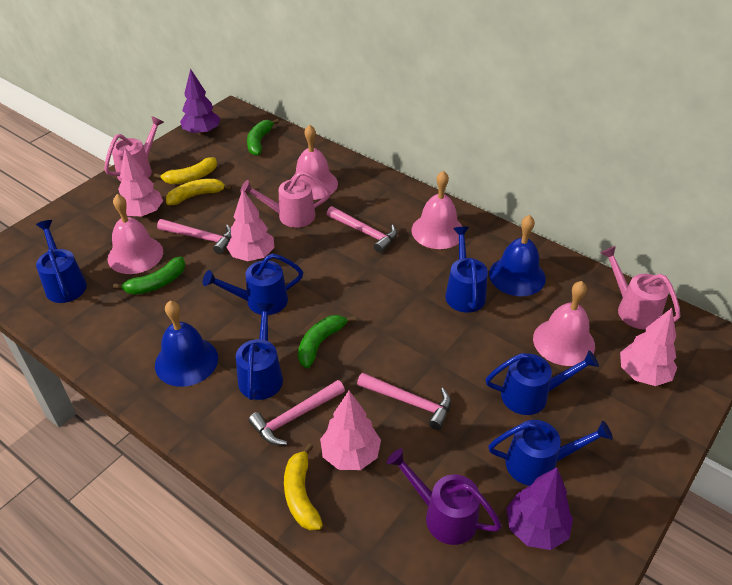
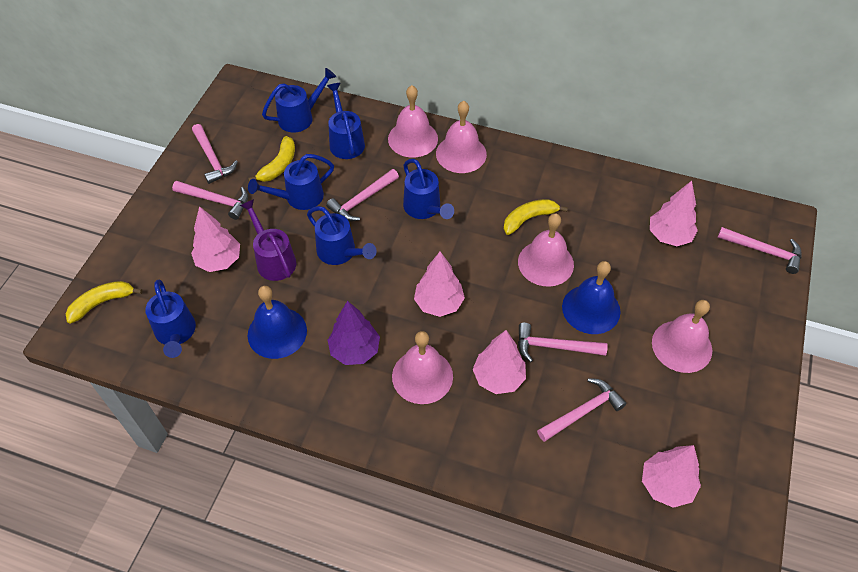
green banana: 3 -> 0
pink bell: 4 -> 5
pink hammer: 4 -> 6
pink tree: 4 -> 5
pink watering can: 3 -> 0
purple tree: 2 -> 1

